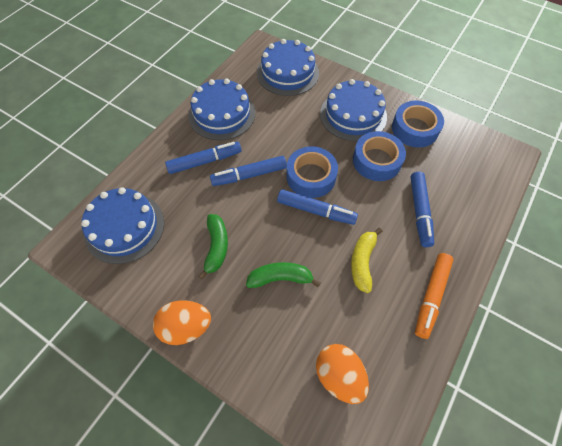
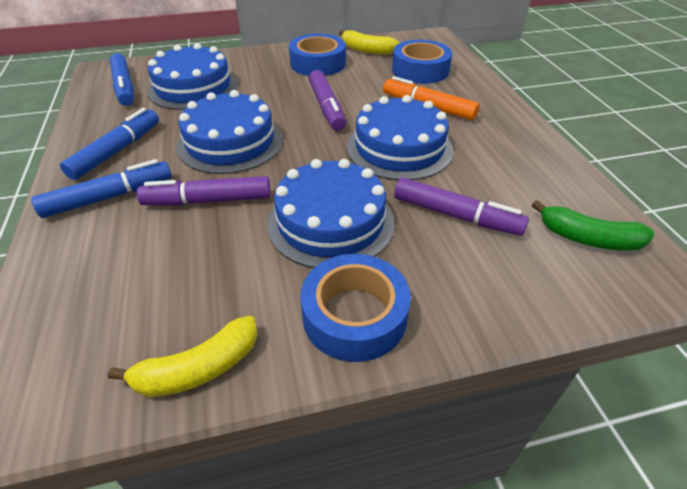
blue marker: 4 -> 3
green banana: 2 -> 1
orange egg: 2 -> 0
purple marker: 0 -> 3
yellow banana: 1 -> 2

